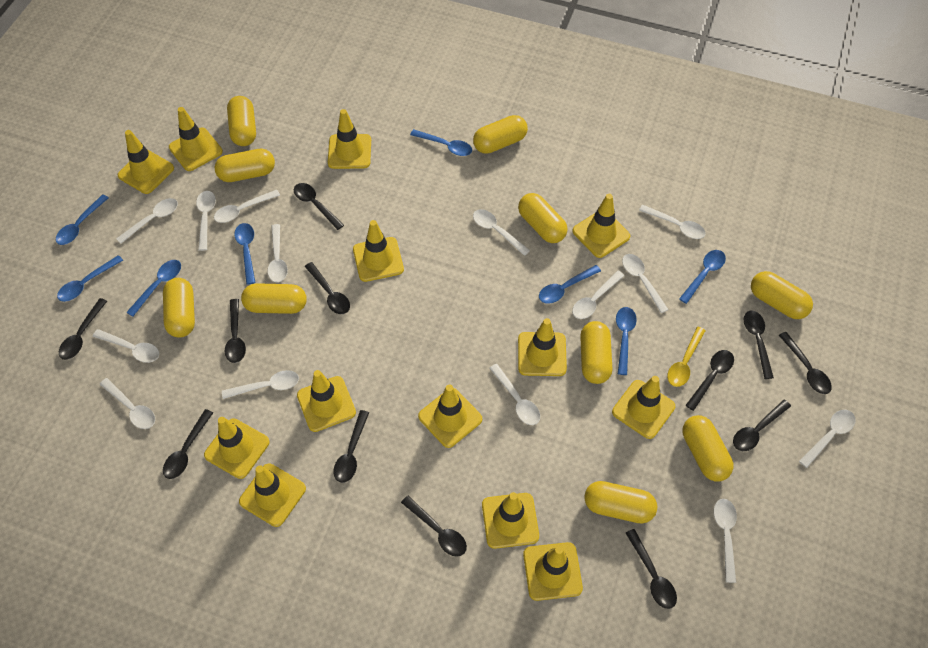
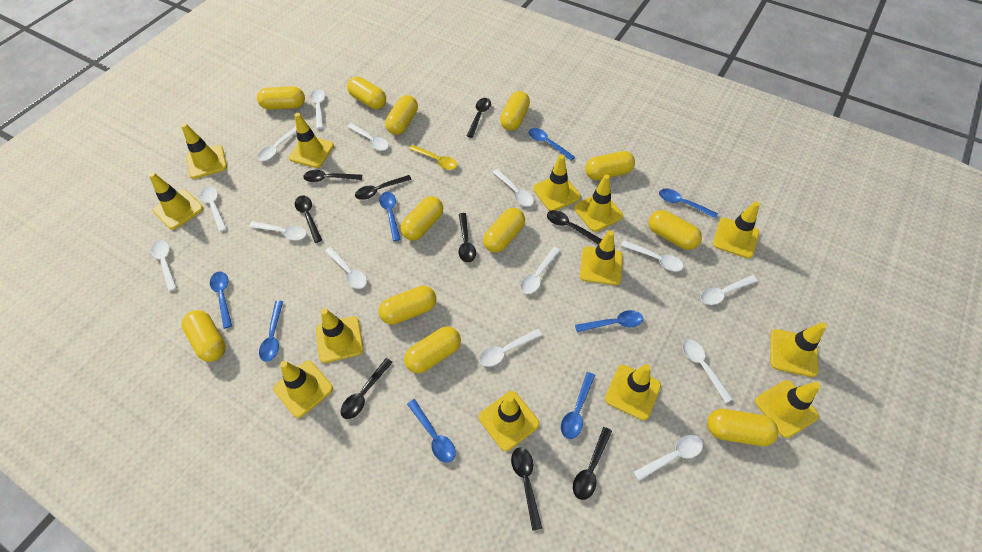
black spoon: 12 -> 9
yellow capsule: 10 -> 12

